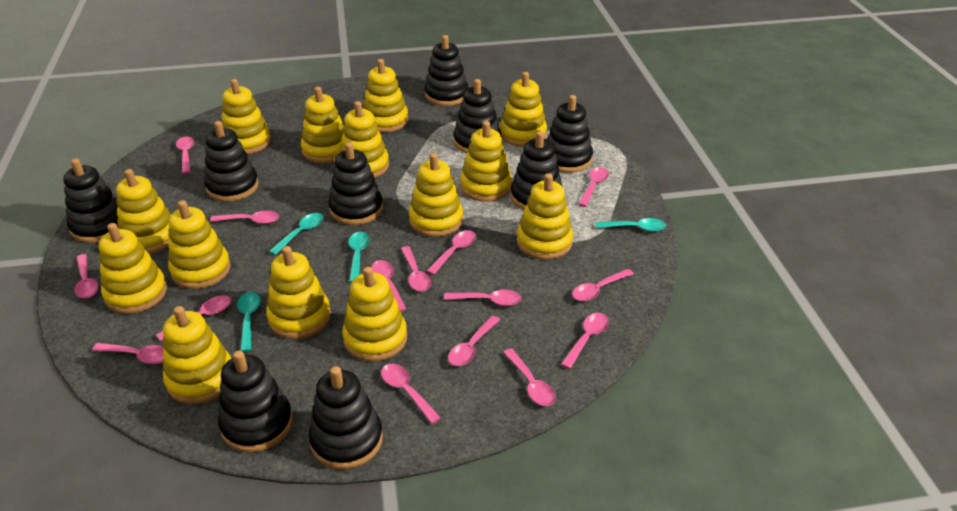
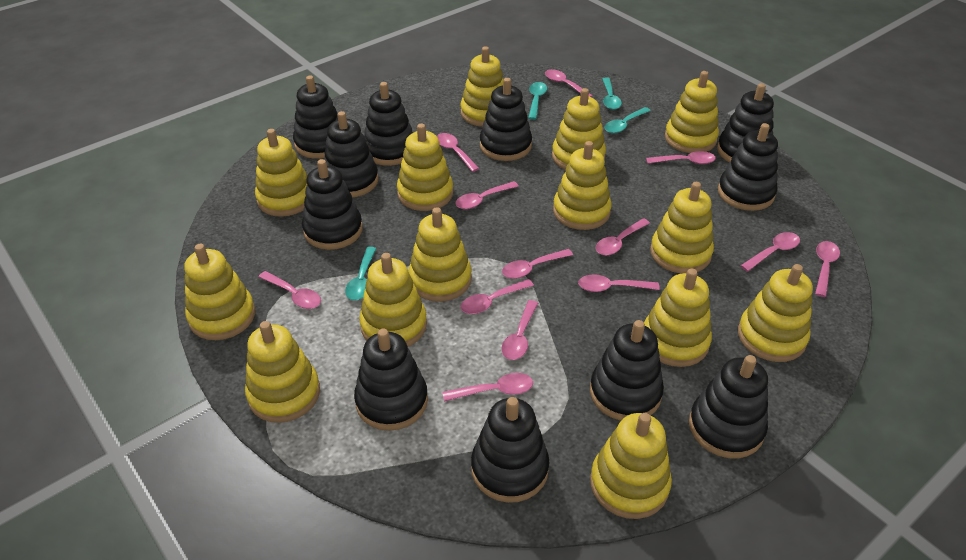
black stacking toy: 9 -> 11
pink spoon: 15 -> 13

